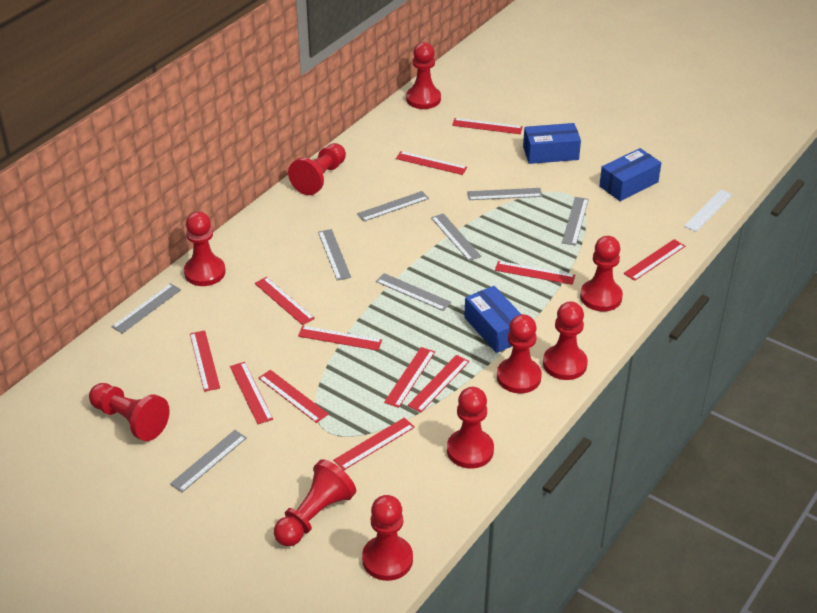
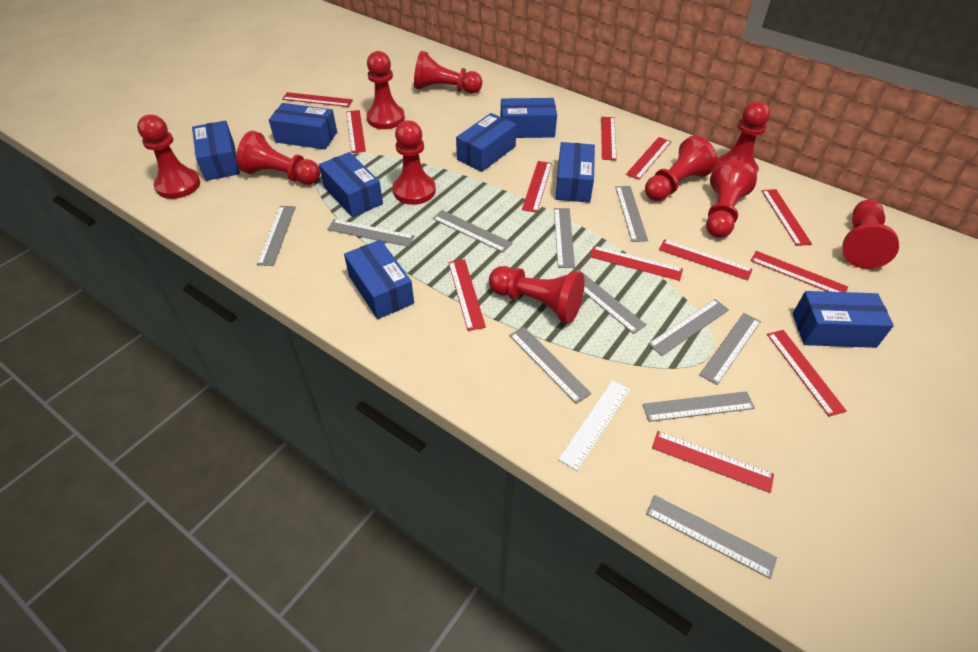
blue box: 3 -> 8
grey ruler: 8 -> 11

